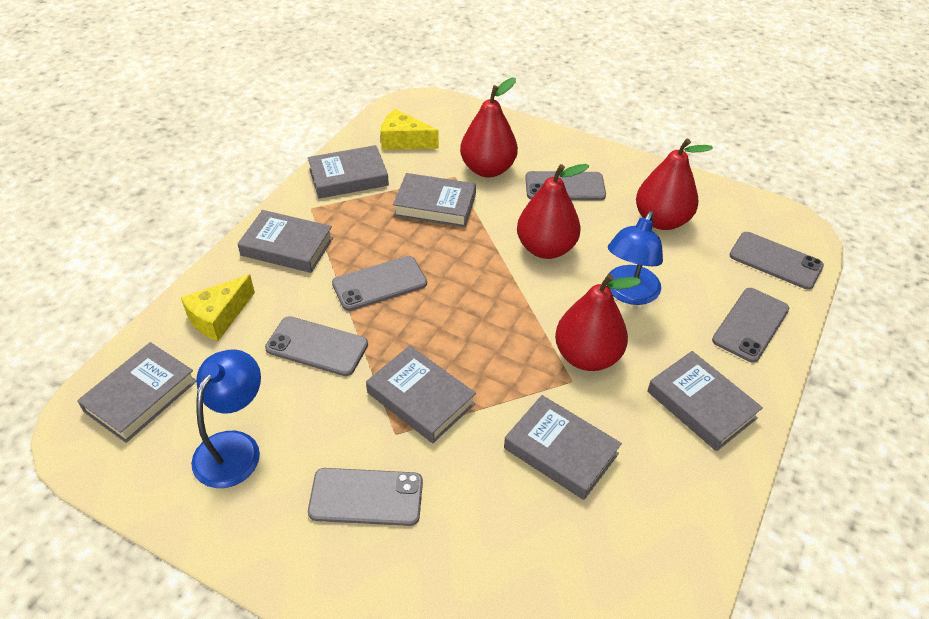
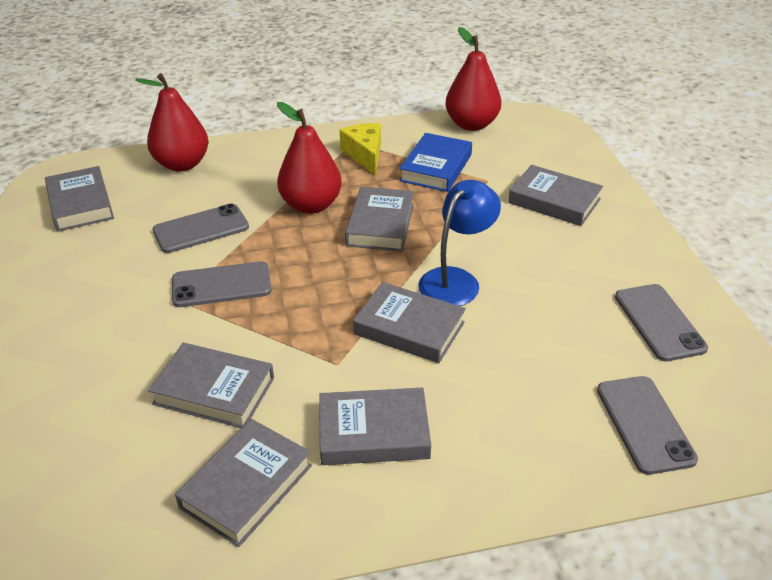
blue book: 0 -> 1
blue lamp: 2 -> 1
grey phone: 6 -> 4
red pear: 4 -> 3
yellow cheese: 2 -> 1

